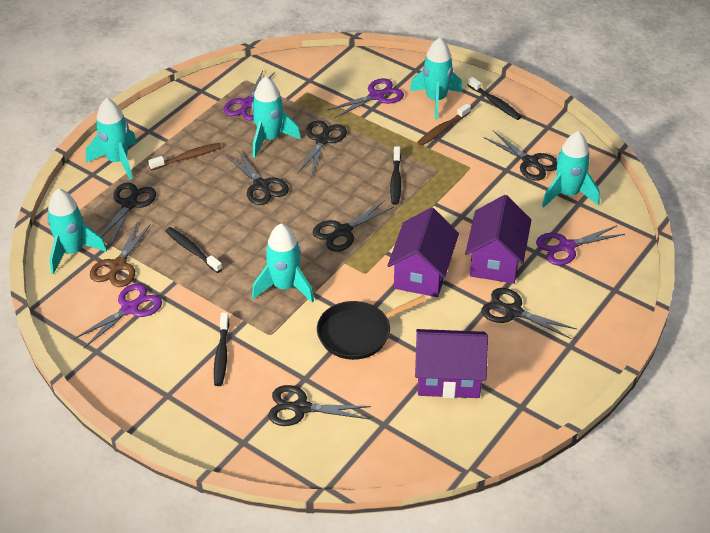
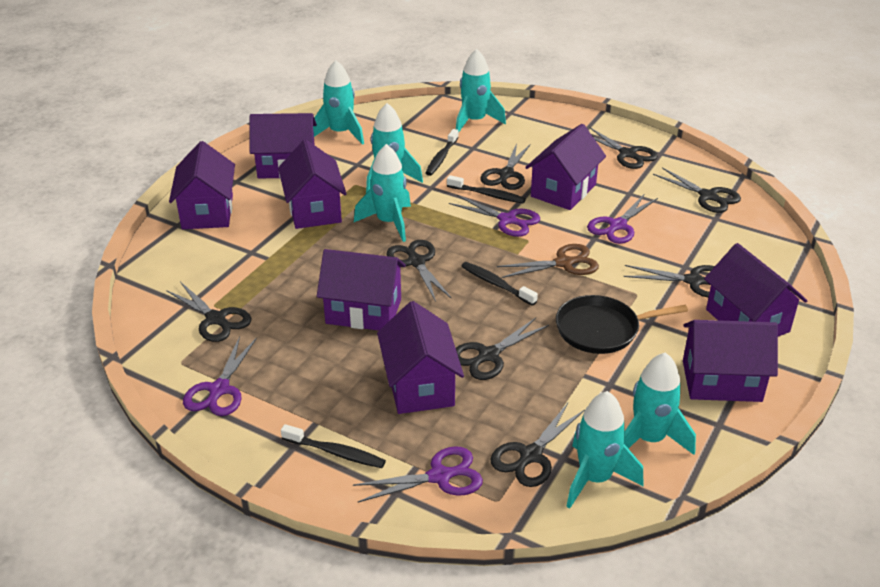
black scissors: 7 -> 8
brown toothbrush: 2 -> 0
purple house: 3 -> 8

